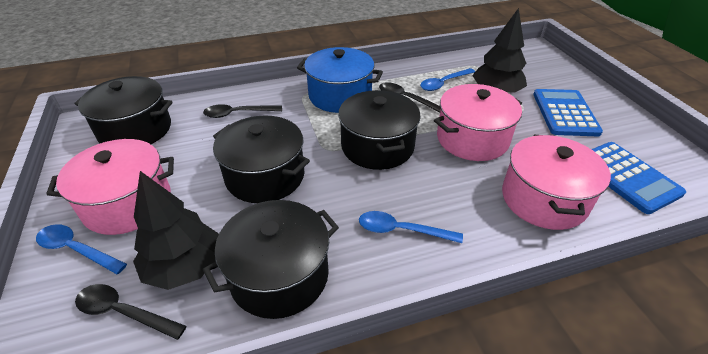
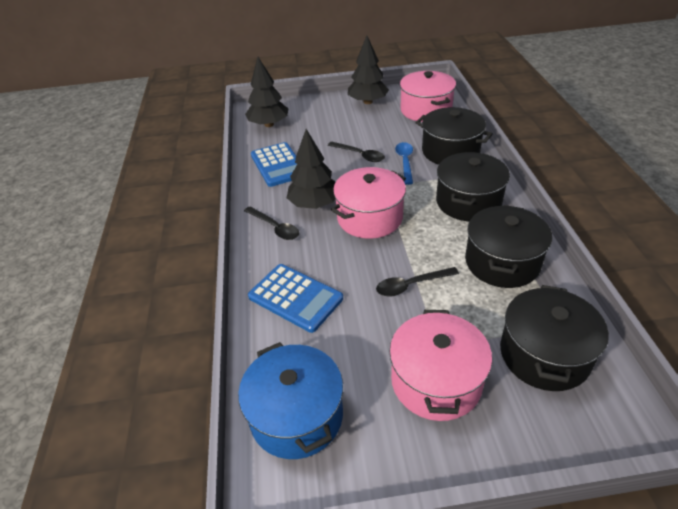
black tree: 2 -> 3
blue spoon: 3 -> 1

